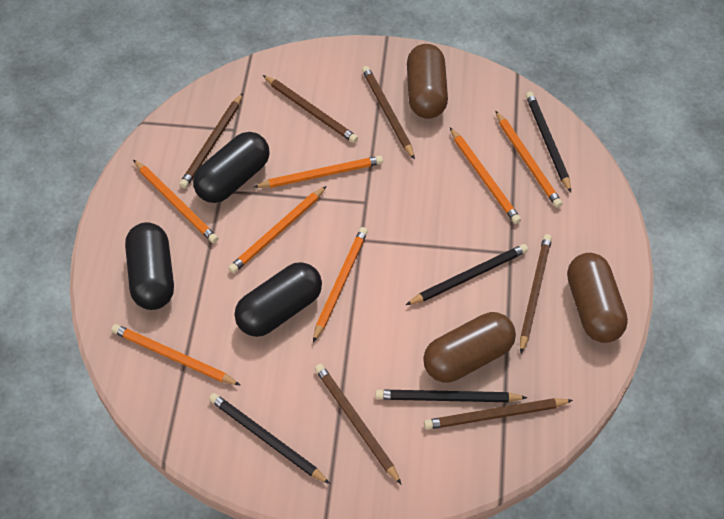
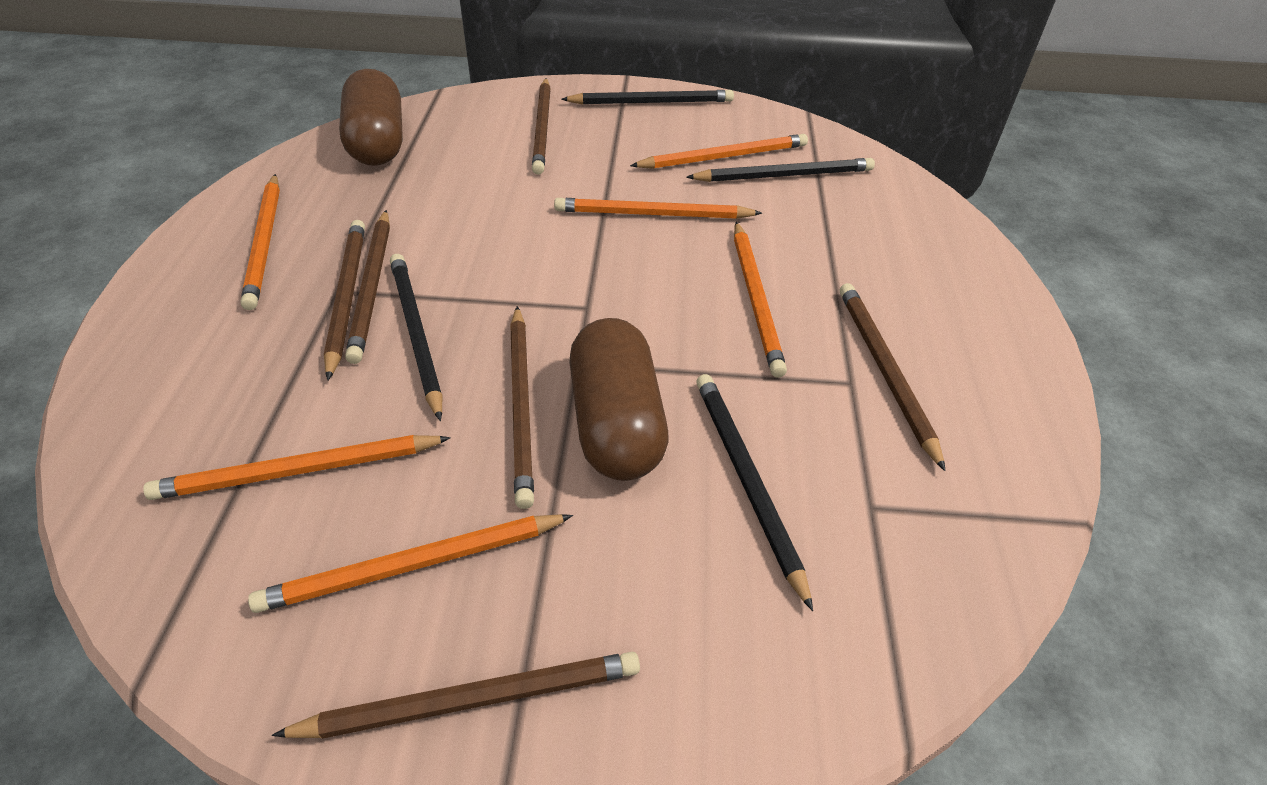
black capsule: 3 -> 0
brown capsule: 3 -> 2
orange pencil: 7 -> 6

